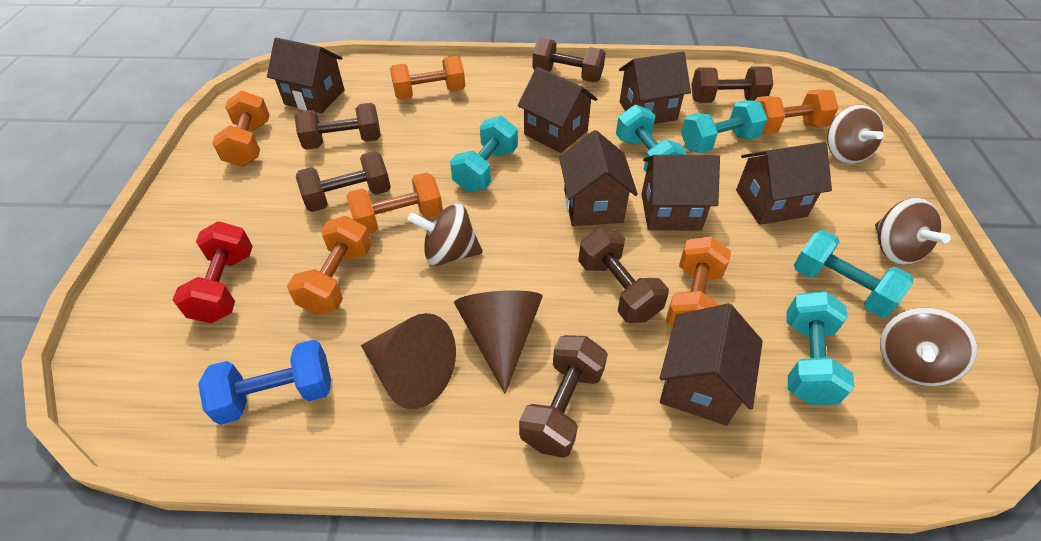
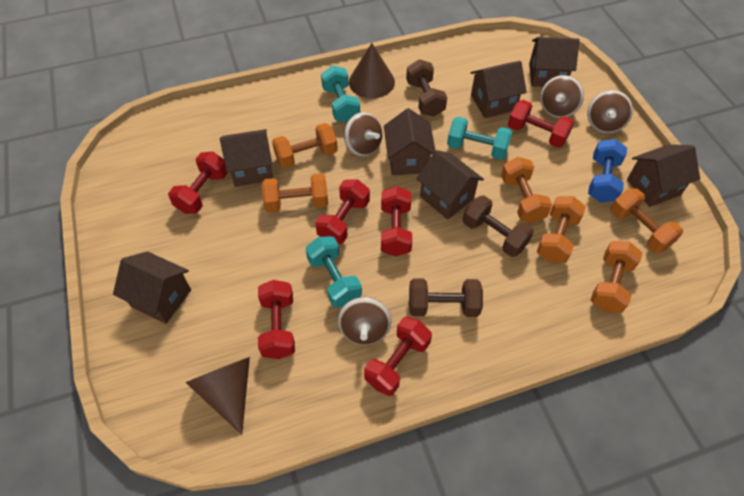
brown dumbbell: 6 -> 3
red dumbbell: 1 -> 6
turquoise dumbbell: 5 -> 3

